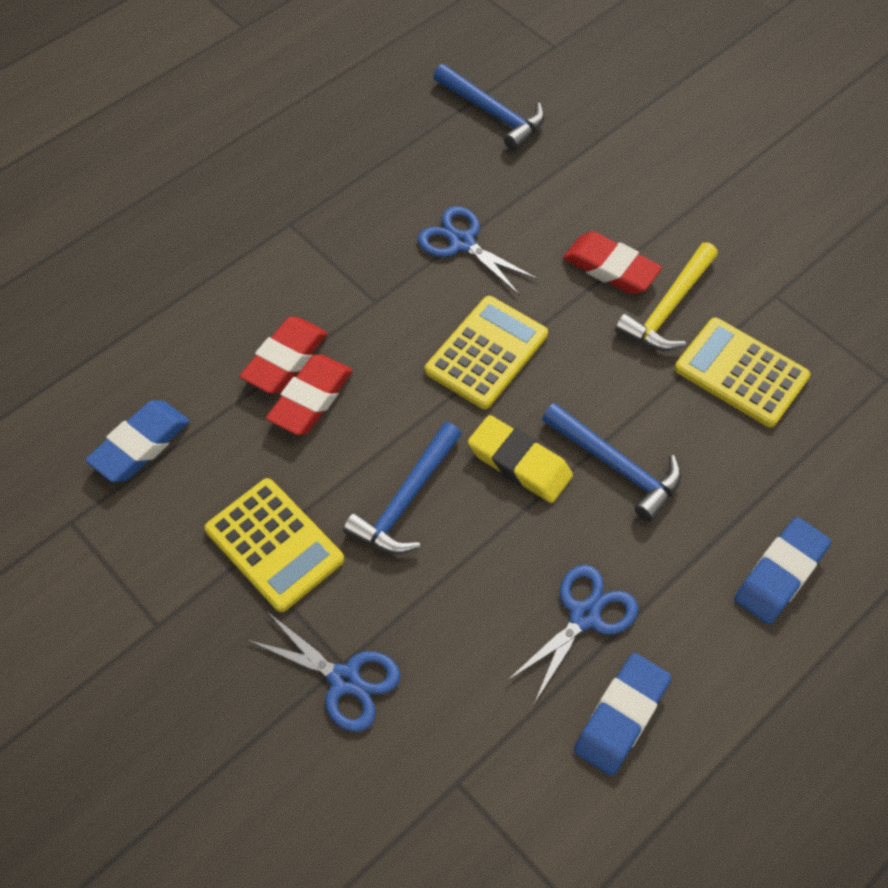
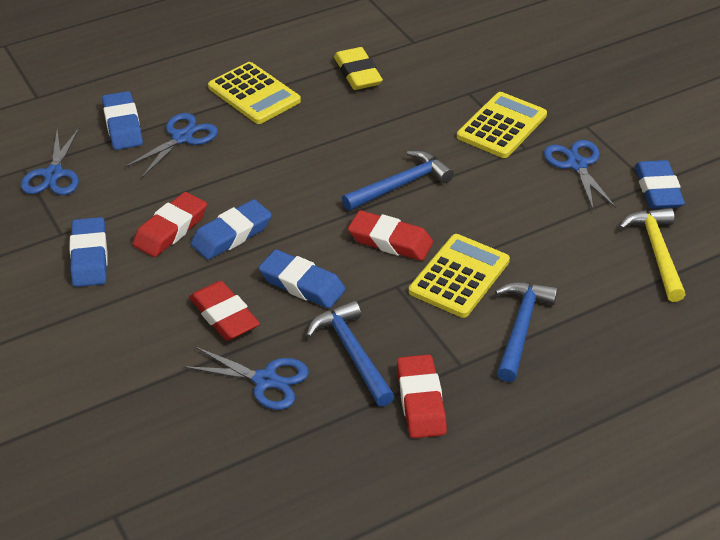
blue eraser: 3 -> 5
blue scissors: 3 -> 4
red eraser: 3 -> 4

